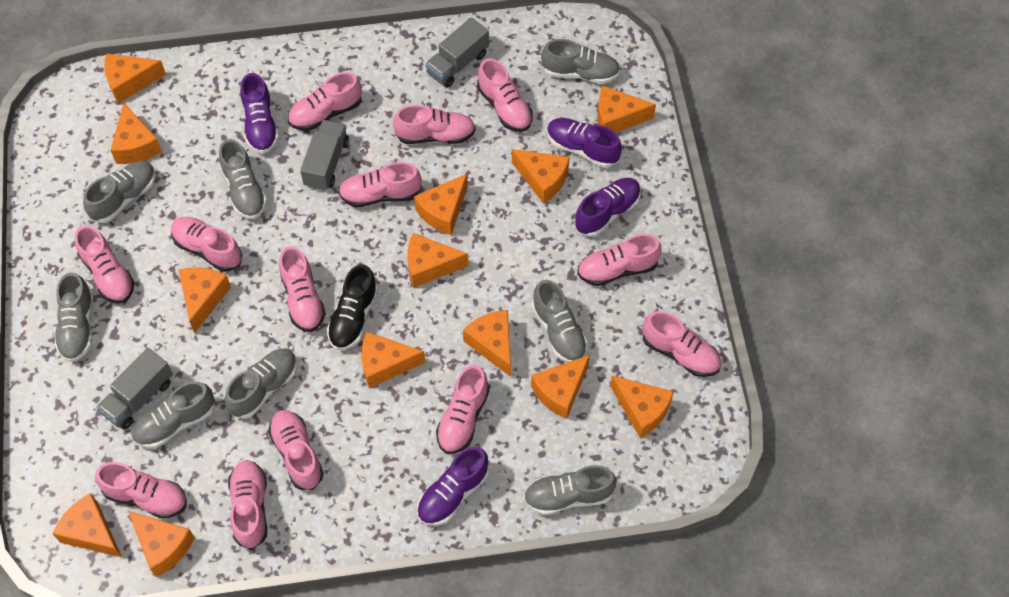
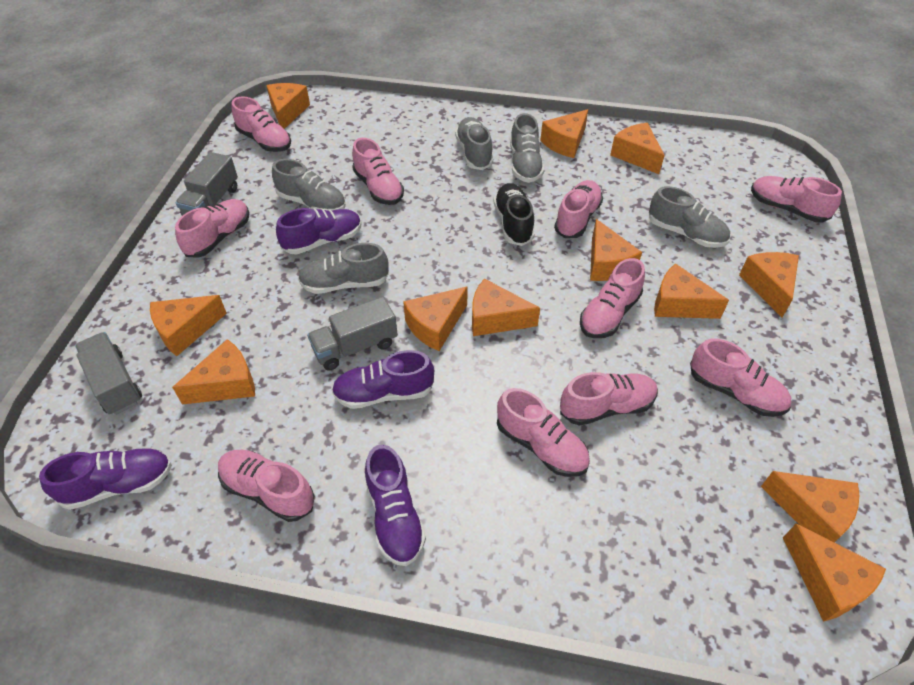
grey shoe: 8 -> 5
orange cheese: 13 -> 12
pink shoe: 13 -> 10

